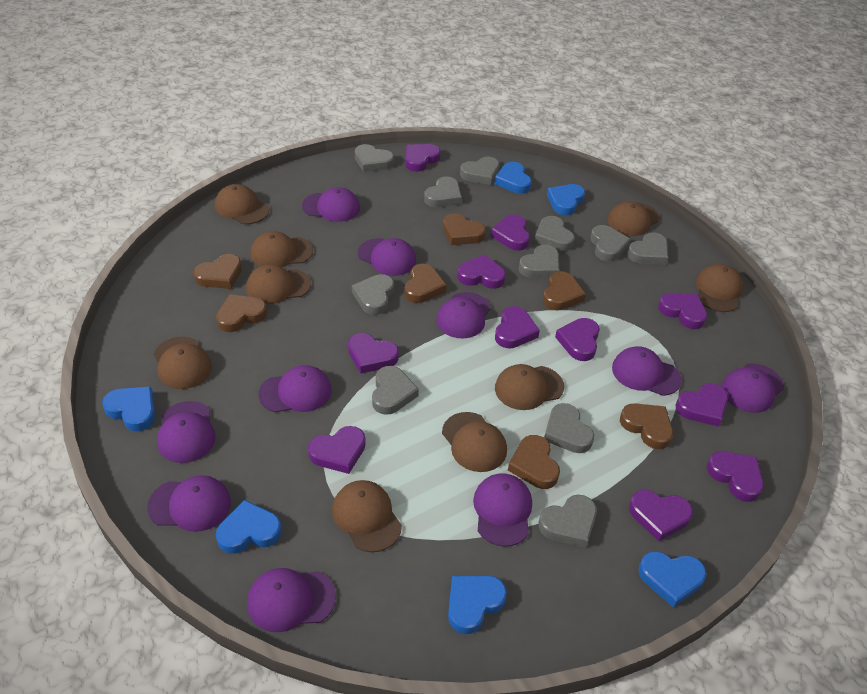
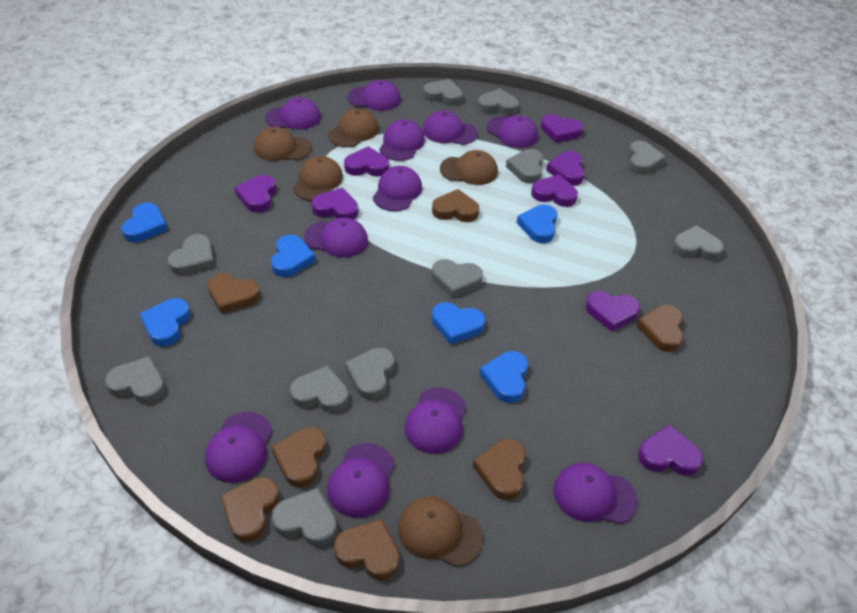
brown cap: 9 -> 5
purple cap: 10 -> 11
purple heart: 11 -> 8

